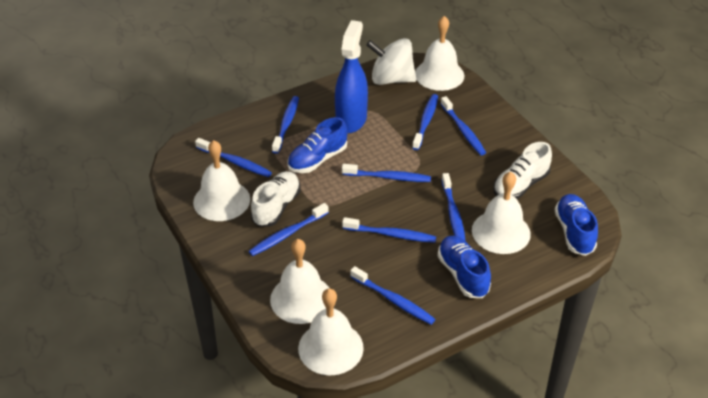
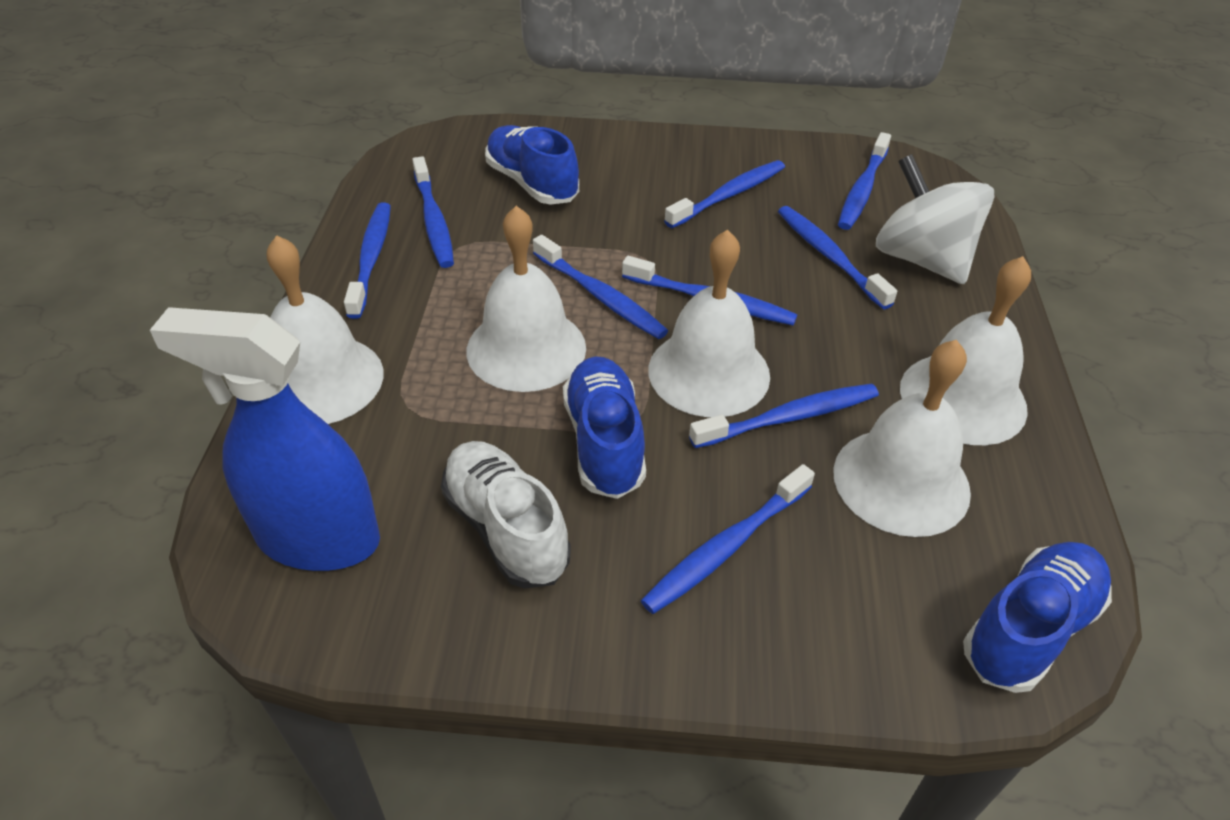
white shoe: 2 -> 1

